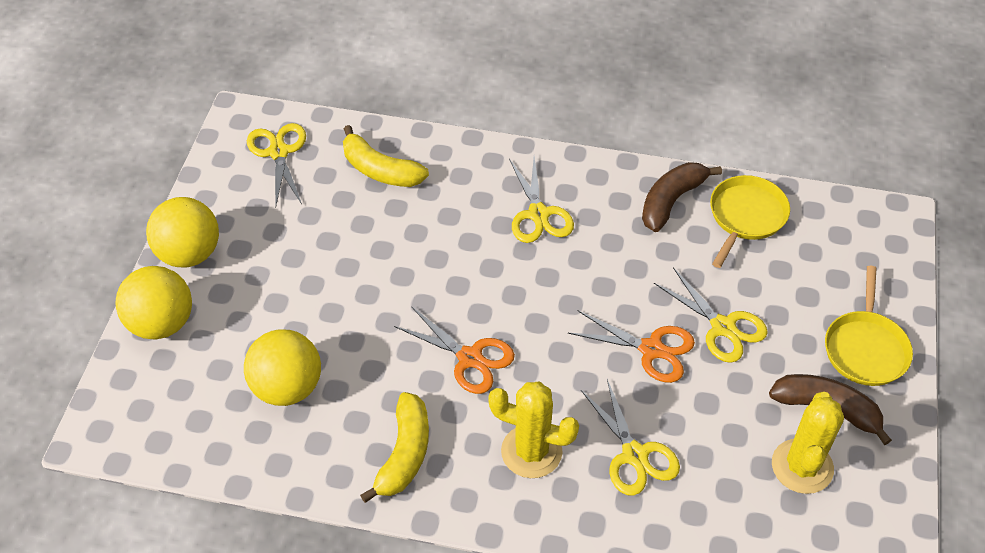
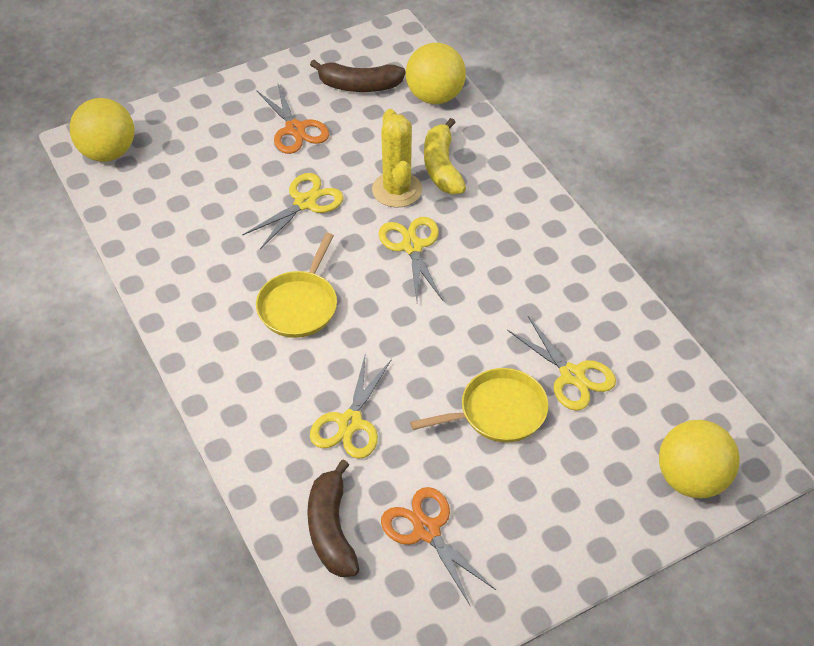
yellow banana: 2 -> 1
yellow cactus: 2 -> 1

